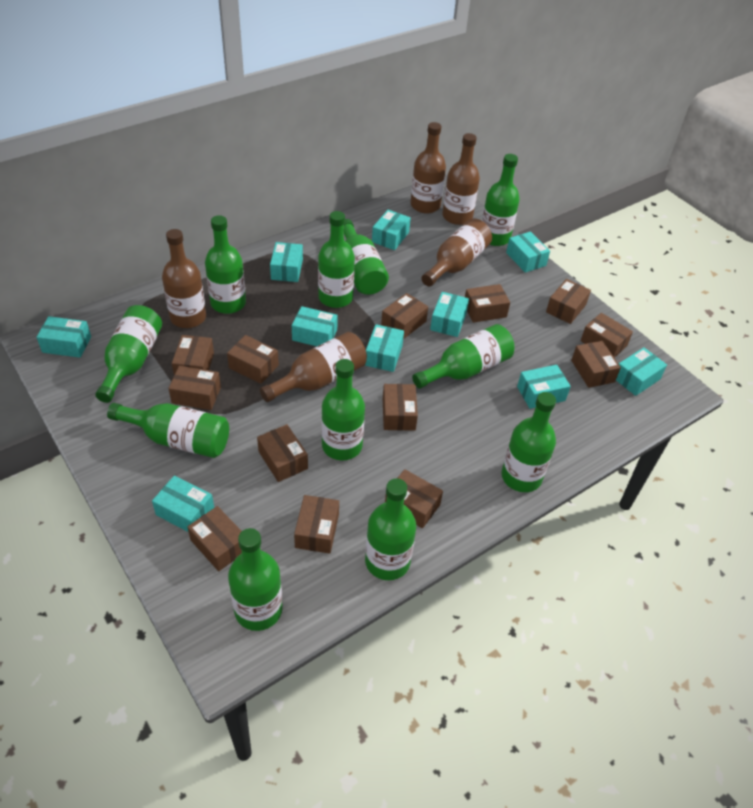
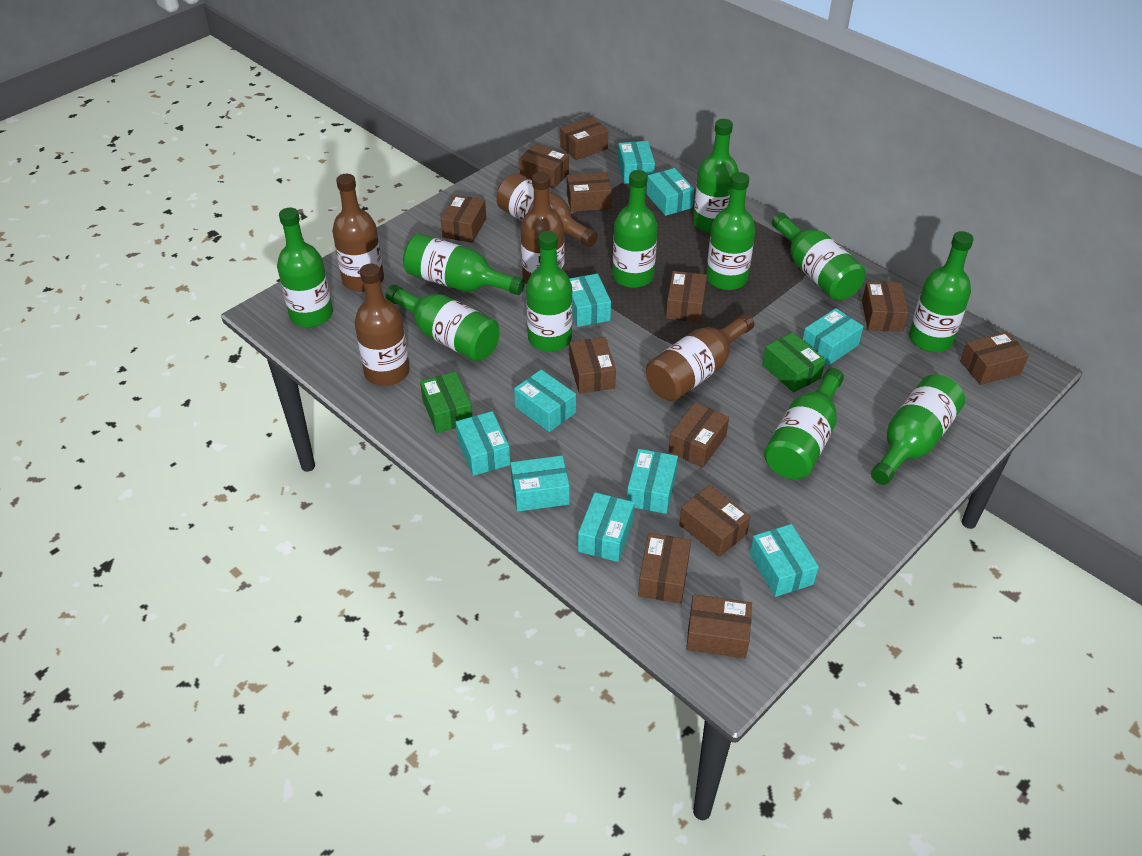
brown box: 13 -> 12
green box: 0 -> 2

